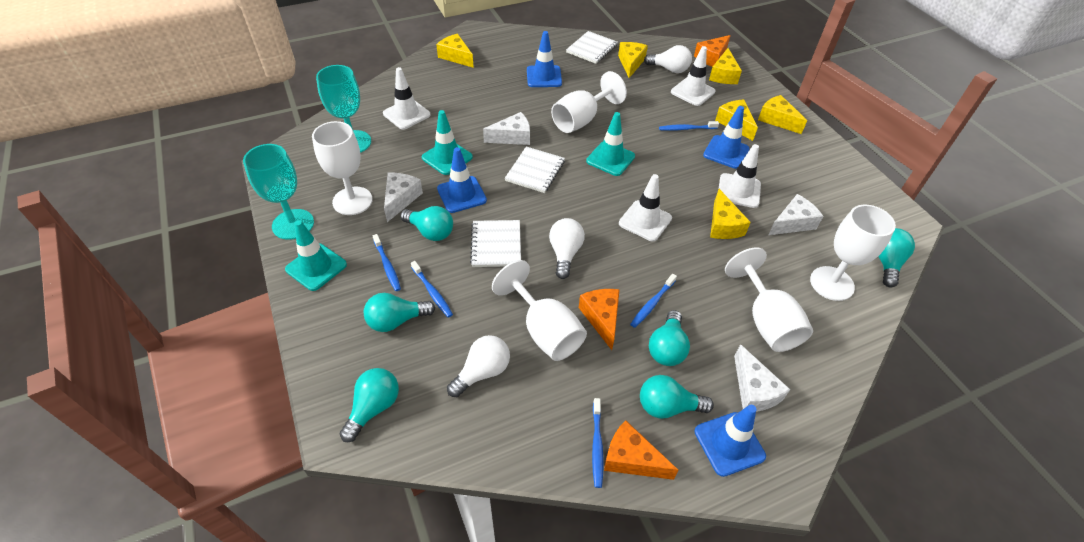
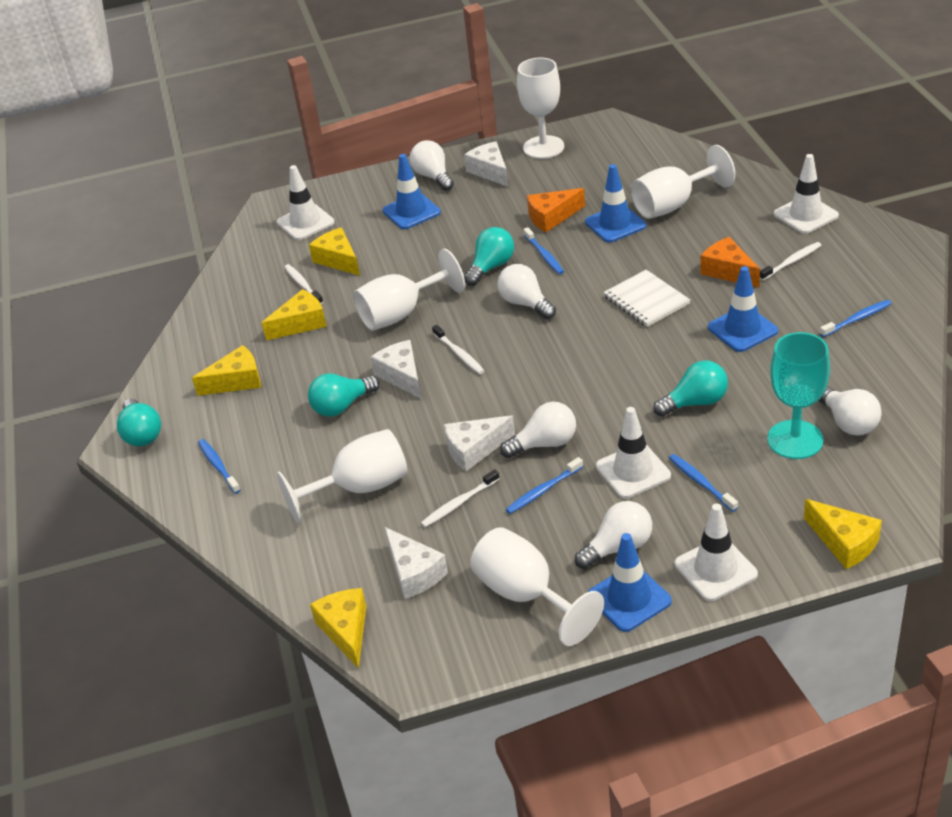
orange cheese: 3 -> 2
turquoise goblet: 2 -> 1
turquoise light bulb: 6 -> 4
turquoise traffic cone: 3 -> 0
white light bulb: 3 -> 5
white notebook: 3 -> 1
white toothbrush: 0 -> 4
yellow cheese: 6 -> 5

